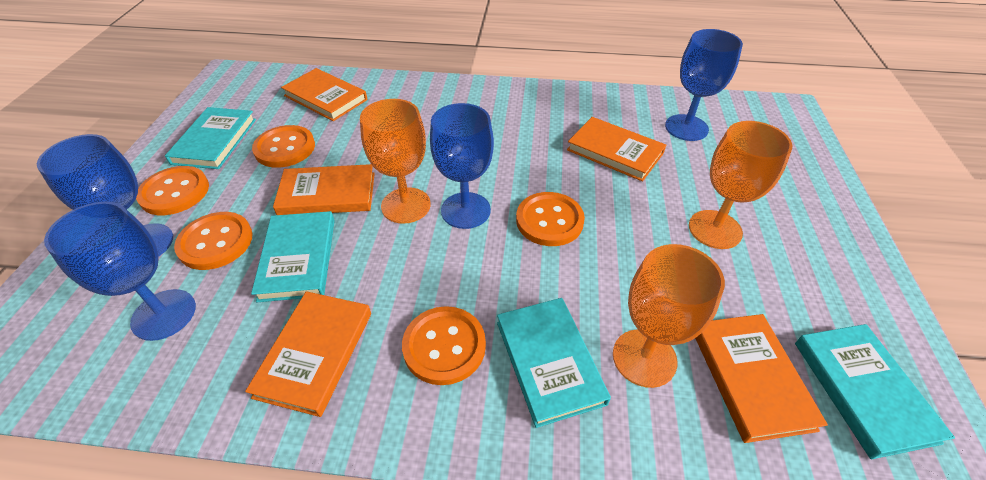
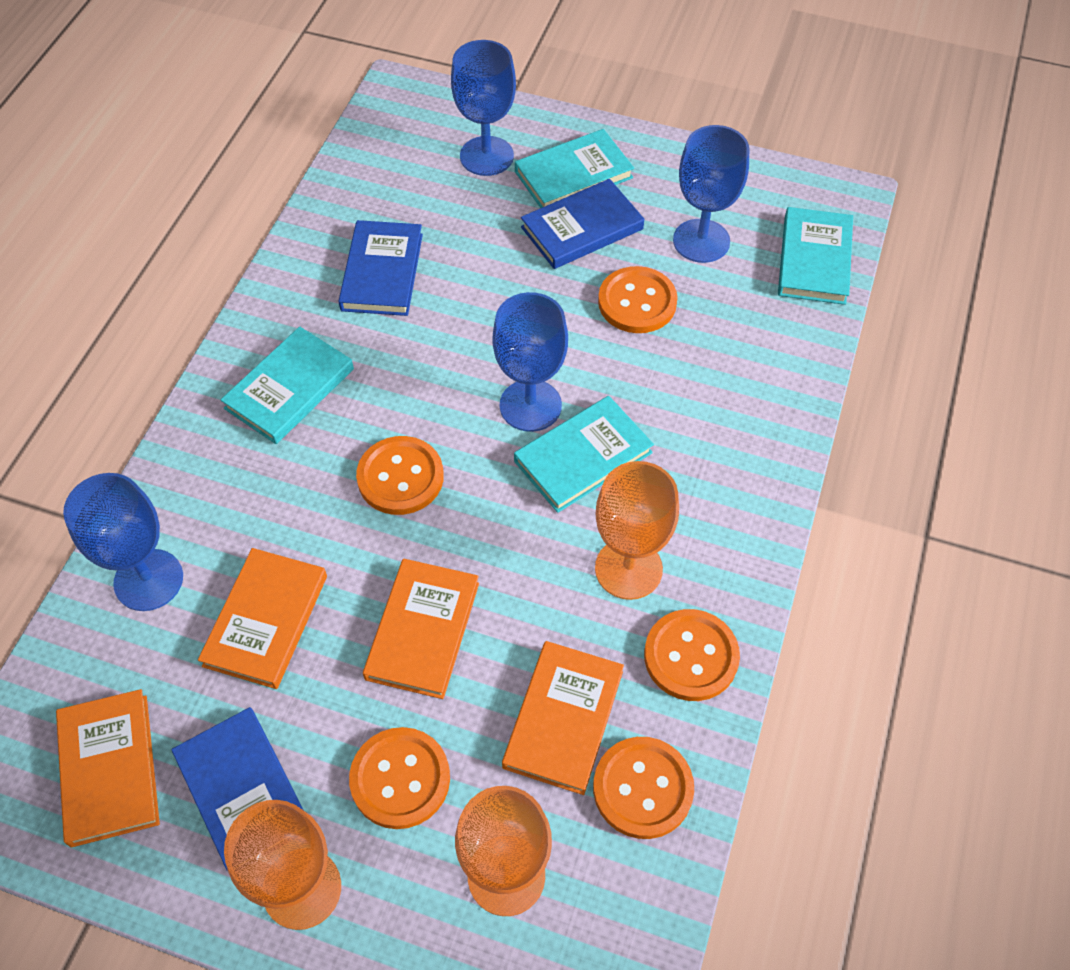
blue book: 0 -> 3
orange book: 5 -> 4

